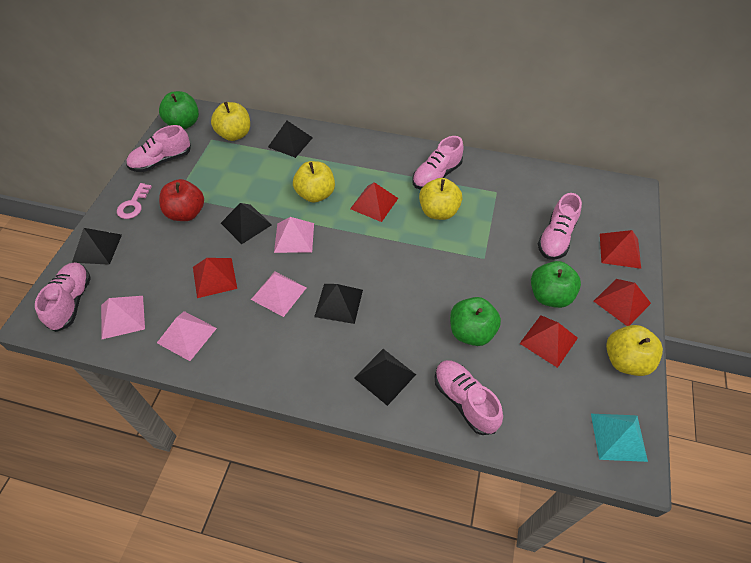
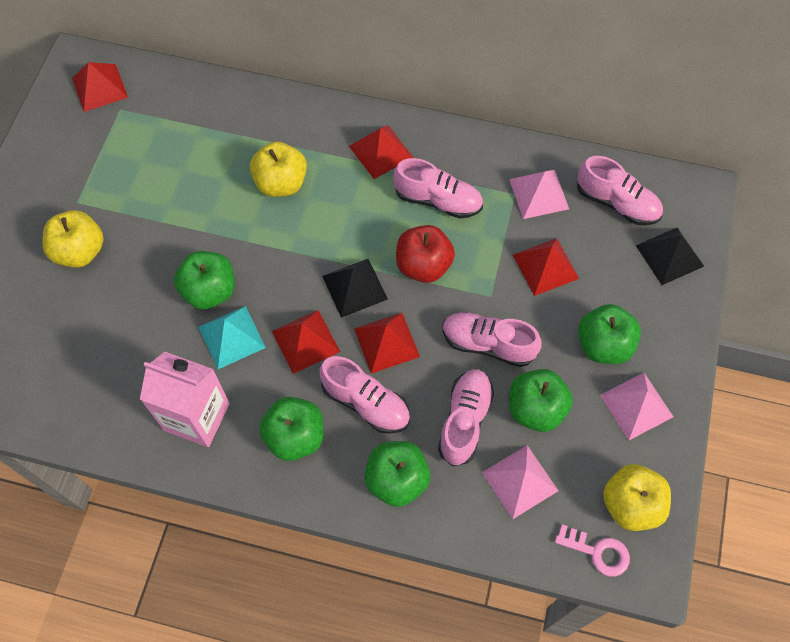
black pyramid: 5 -> 2
green apple: 3 -> 5
pink carton: 0 -> 1
pink pyramid: 4 -> 3
yellow apple: 4 -> 3

